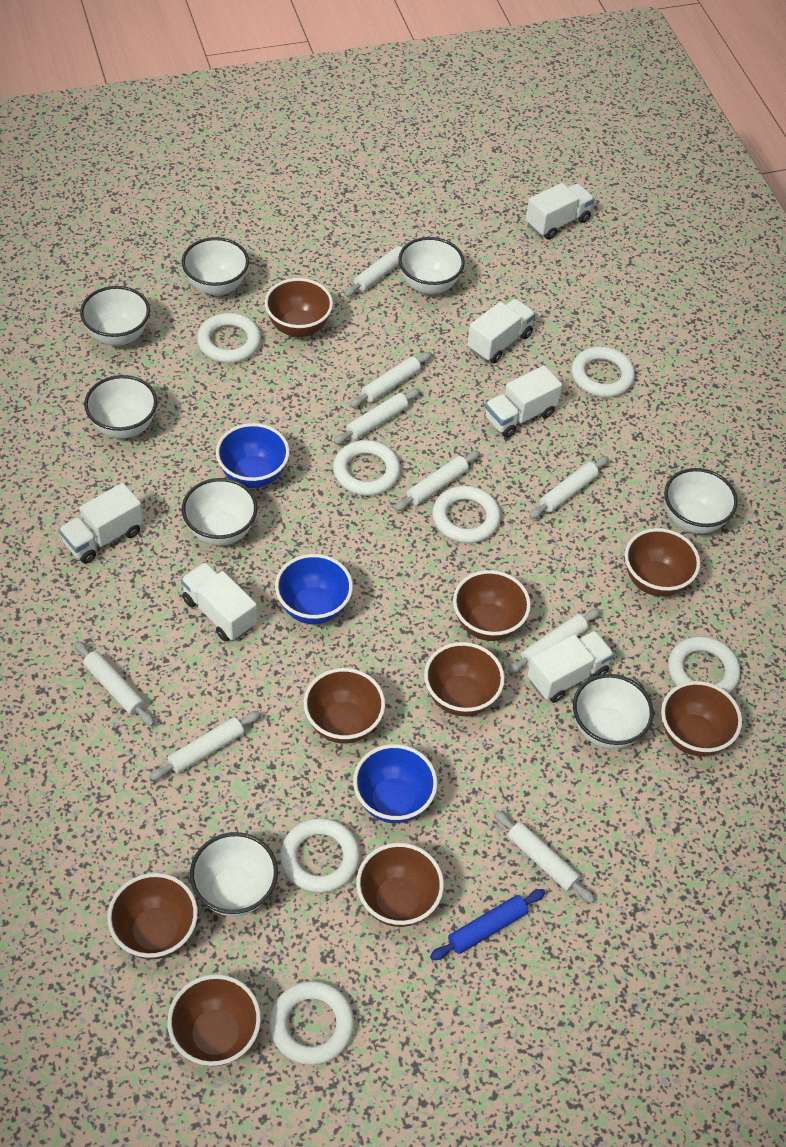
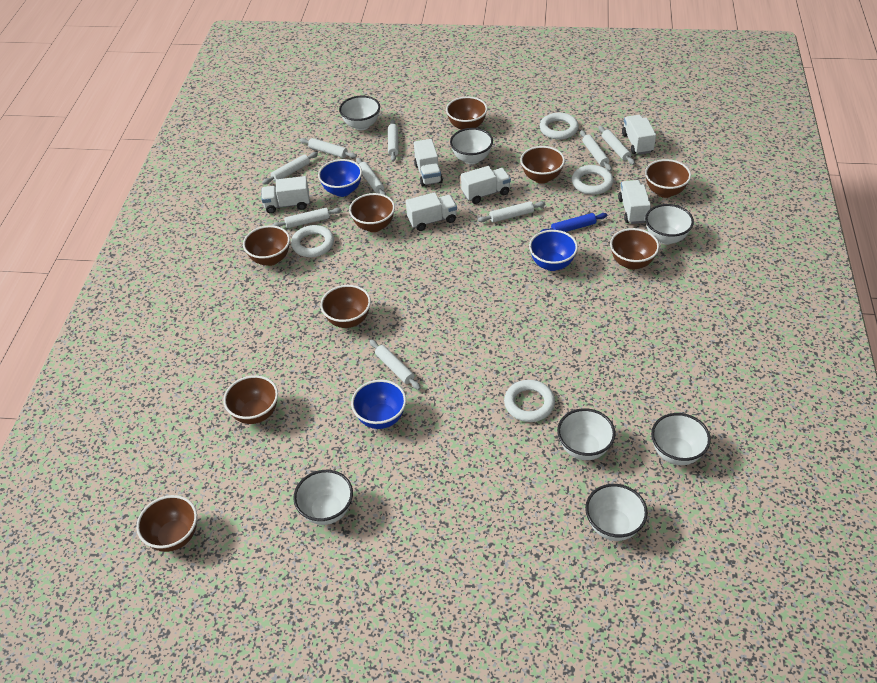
white bowl: 8 -> 7
white ring: 7 -> 4

